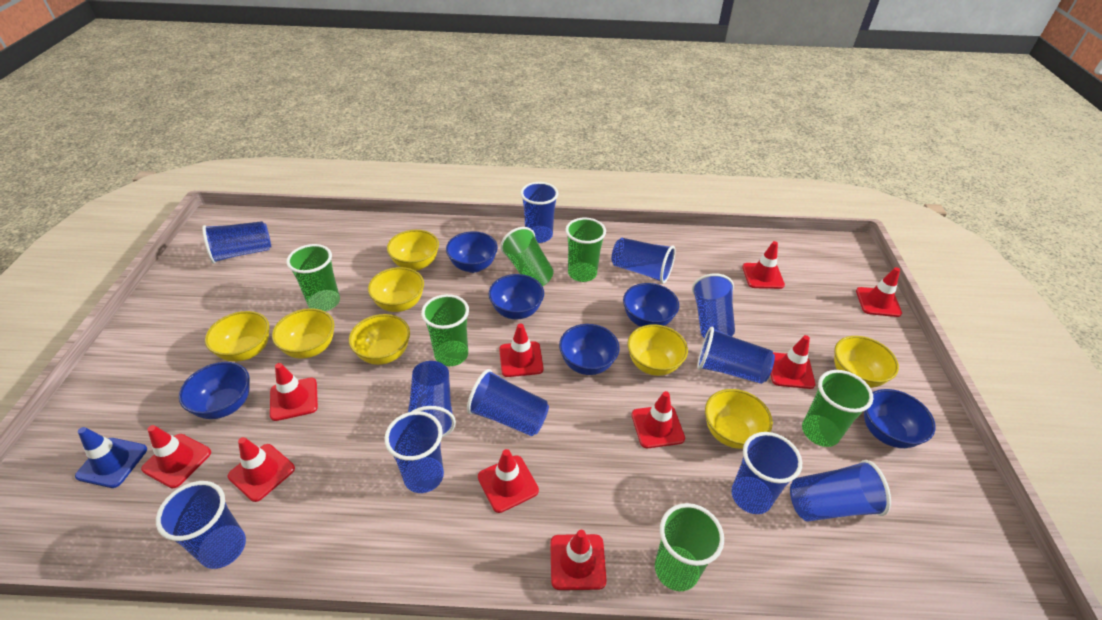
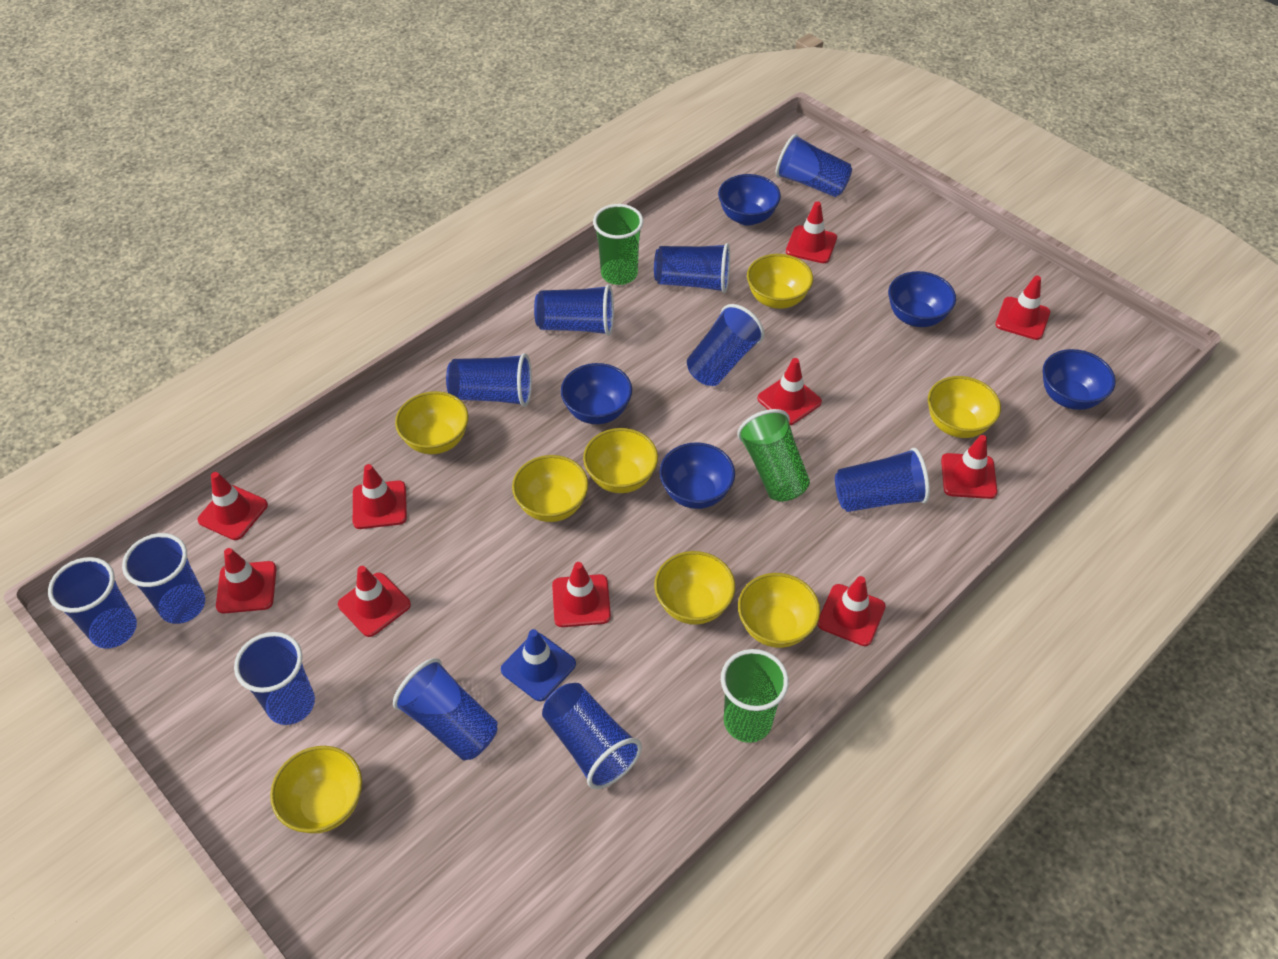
blue bowl: 6 -> 5
green cup: 6 -> 3

